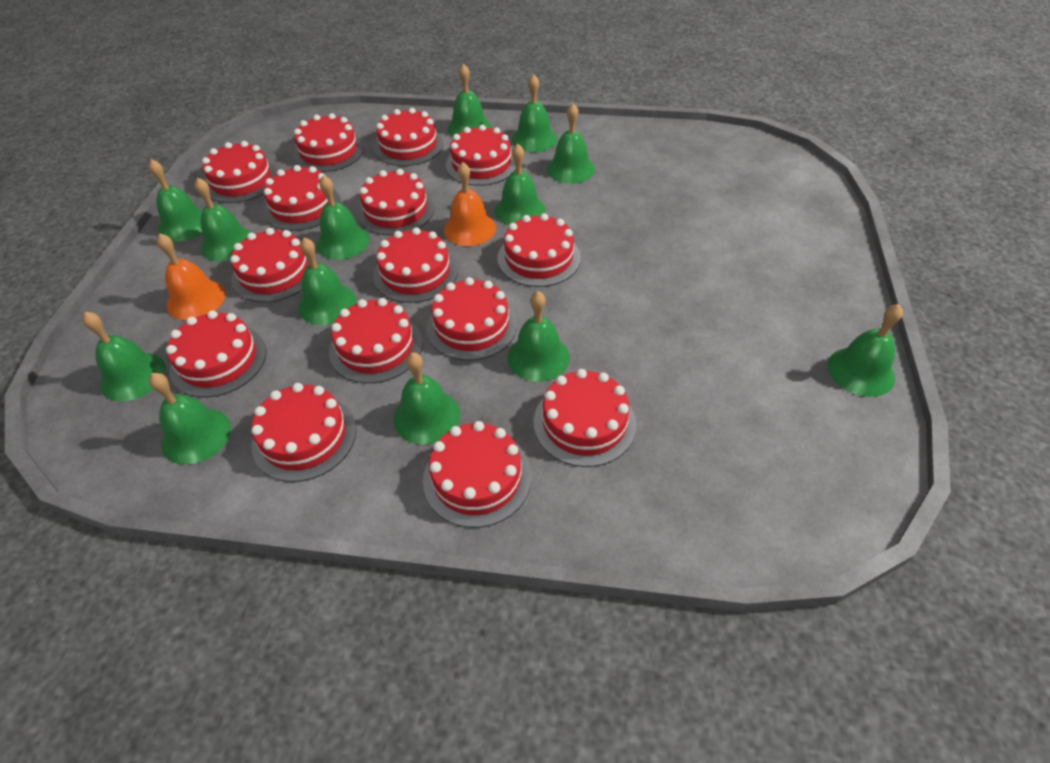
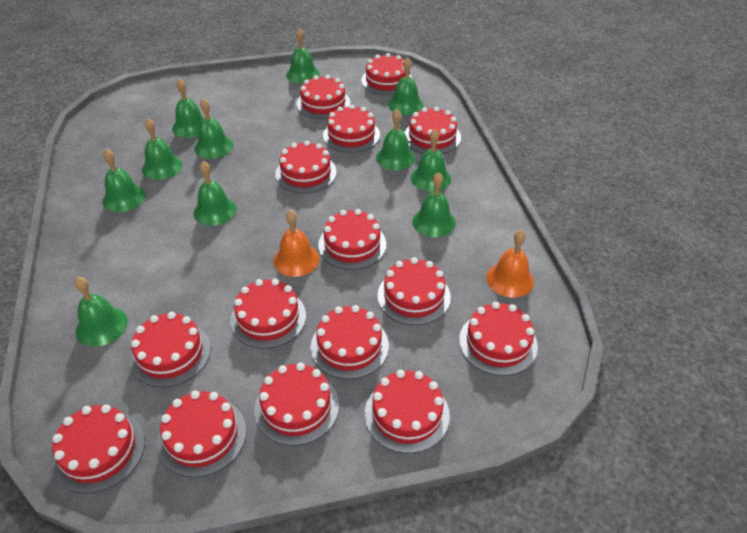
green bell: 13 -> 11

